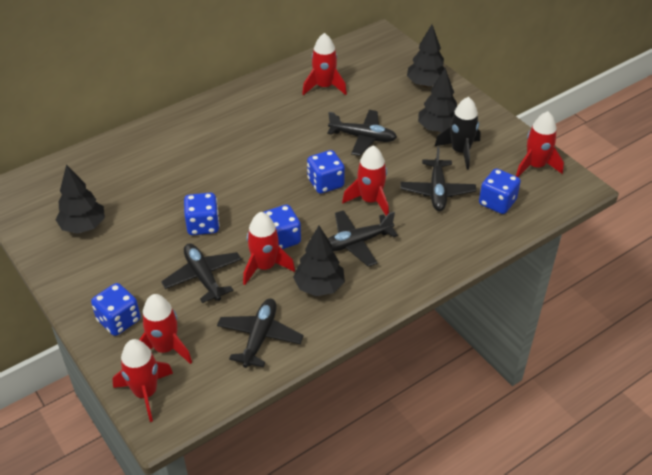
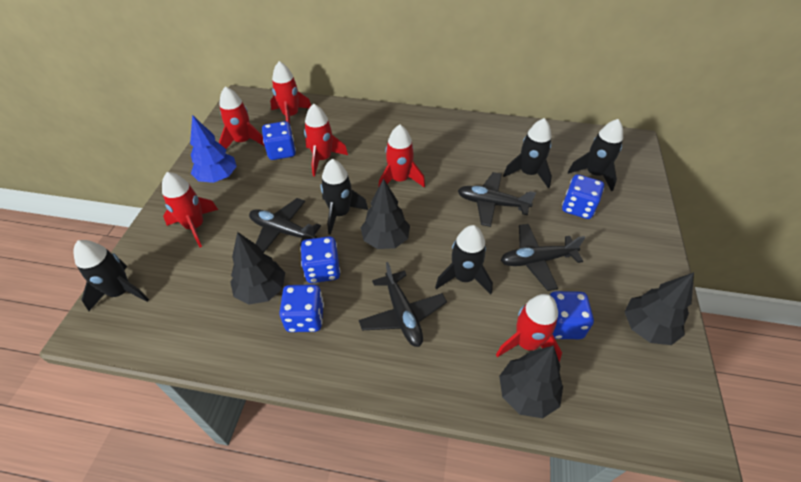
black plane: 5 -> 4
black rocket: 1 -> 5
blue tree: 0 -> 1

